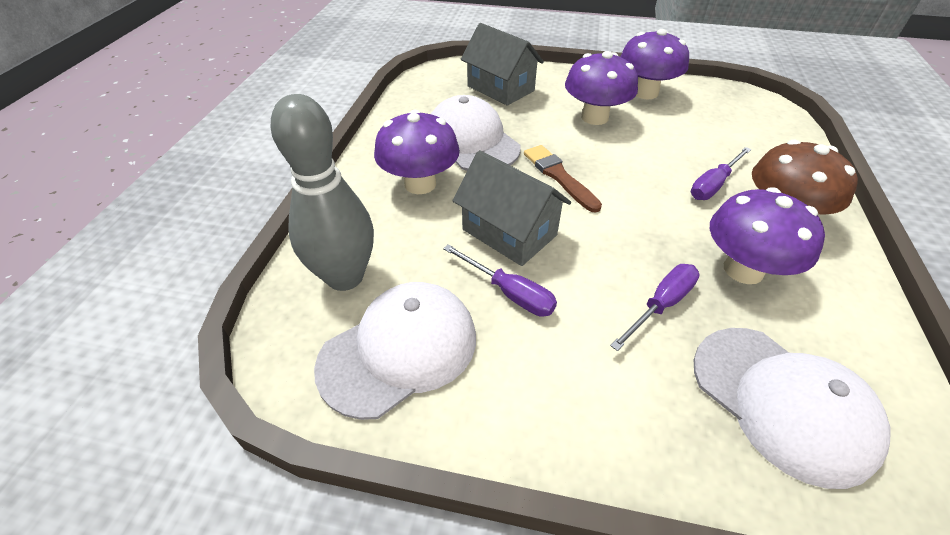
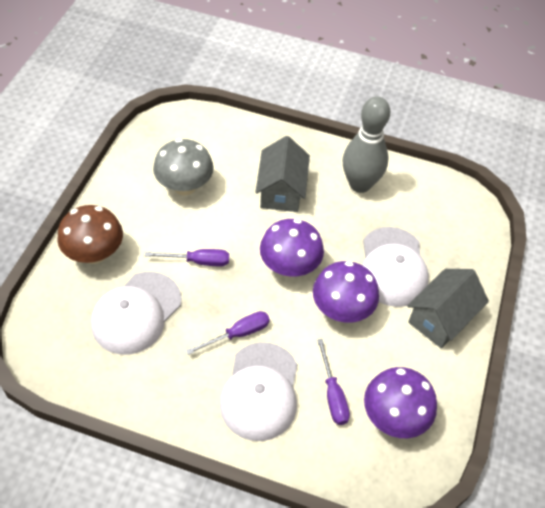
brown brush: 1 -> 0
grey mushroom: 0 -> 1
purple mushroom: 4 -> 3

